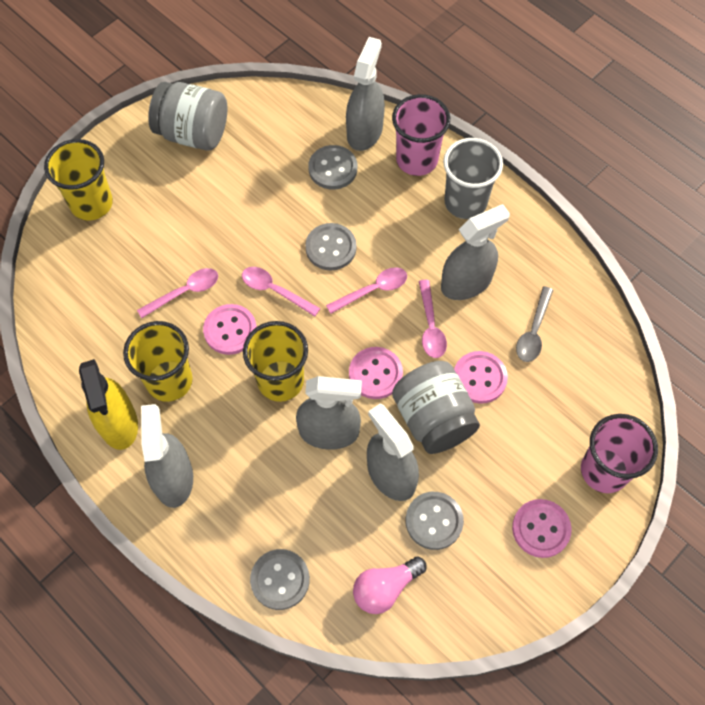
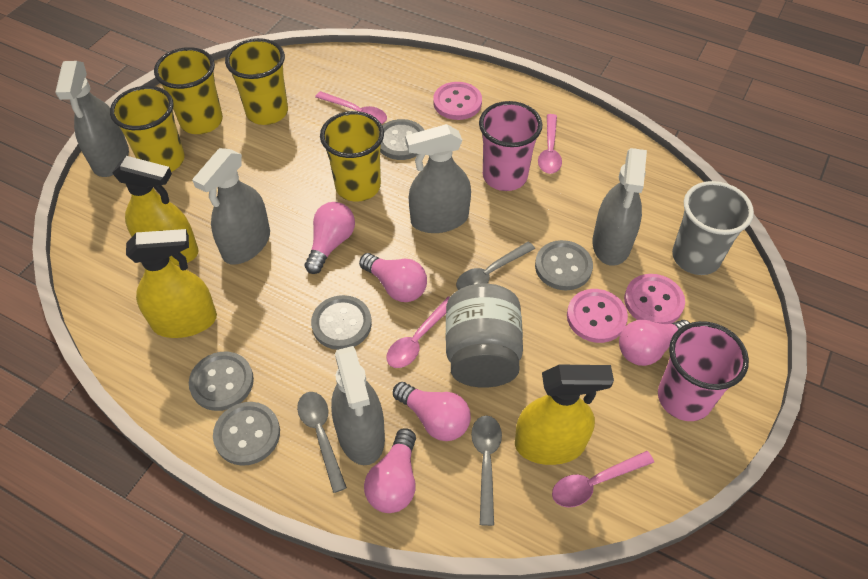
grey button: 4 -> 5
grey jar: 2 -> 1
grey spoon: 1 -> 3
pink button: 4 -> 3
pink light bulb: 1 -> 5
yellow cup: 3 -> 4
yellow spray bottle: 1 -> 3

